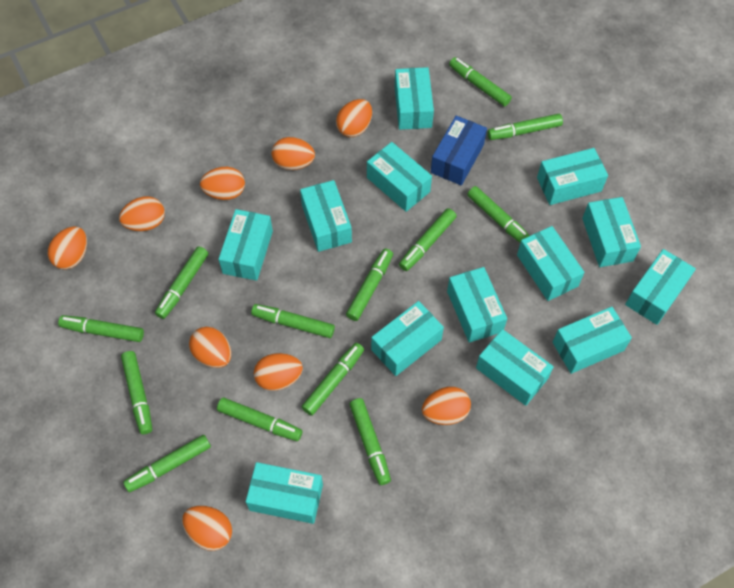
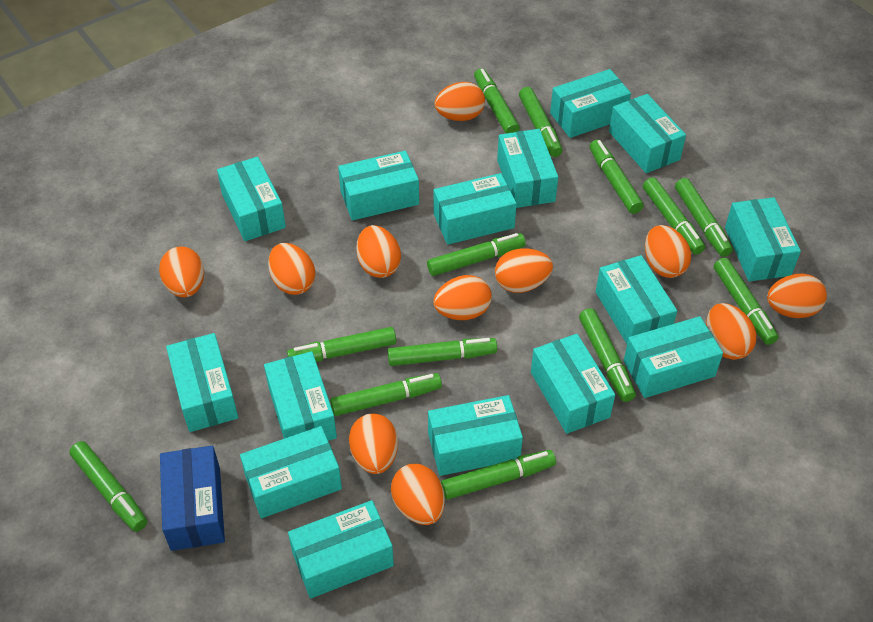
orange egg: 9 -> 11
turquoise box: 13 -> 15

